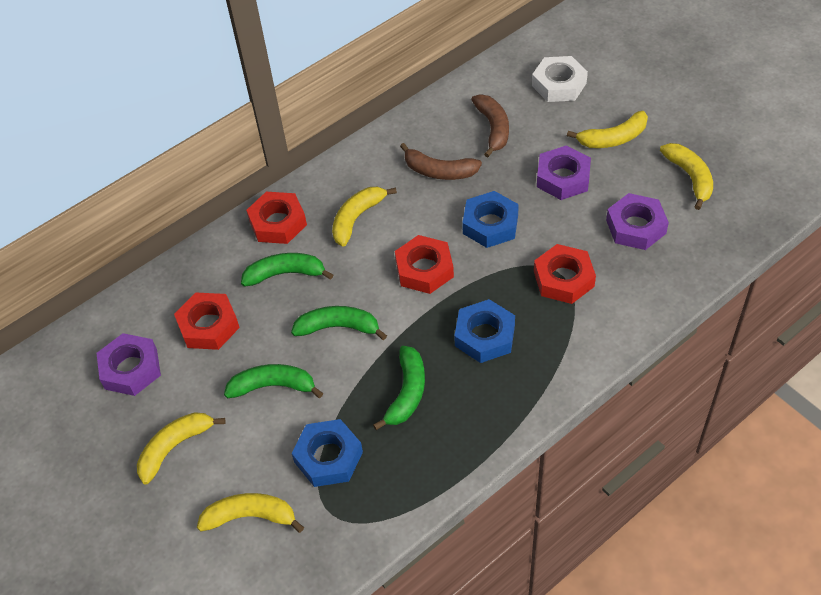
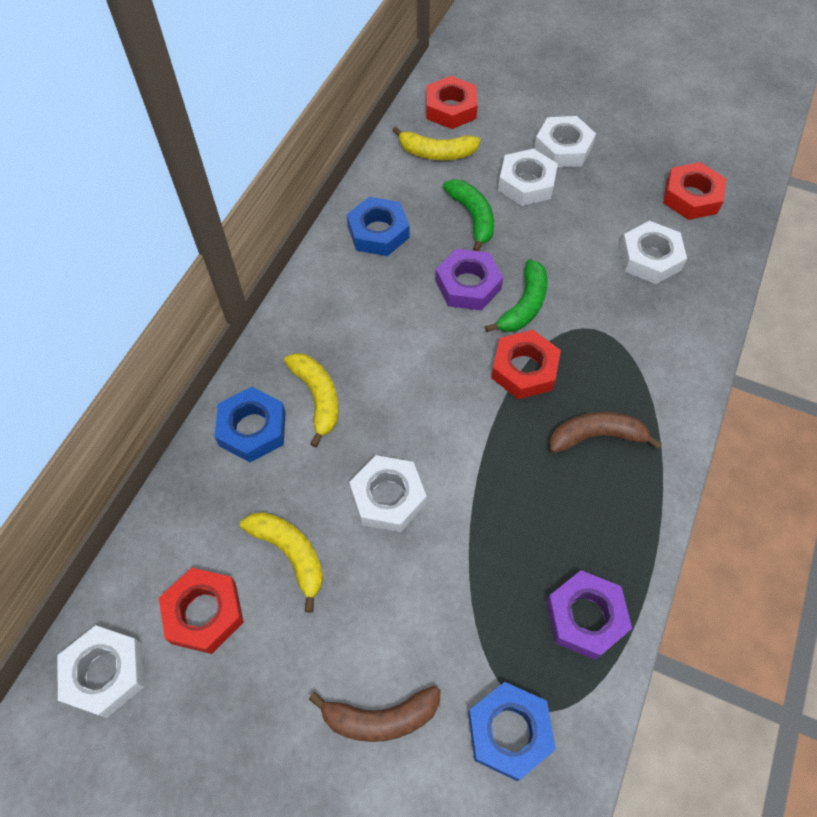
green banana: 4 -> 2
purple nut: 3 -> 2
white nut: 1 -> 5
yellow banana: 5 -> 3

